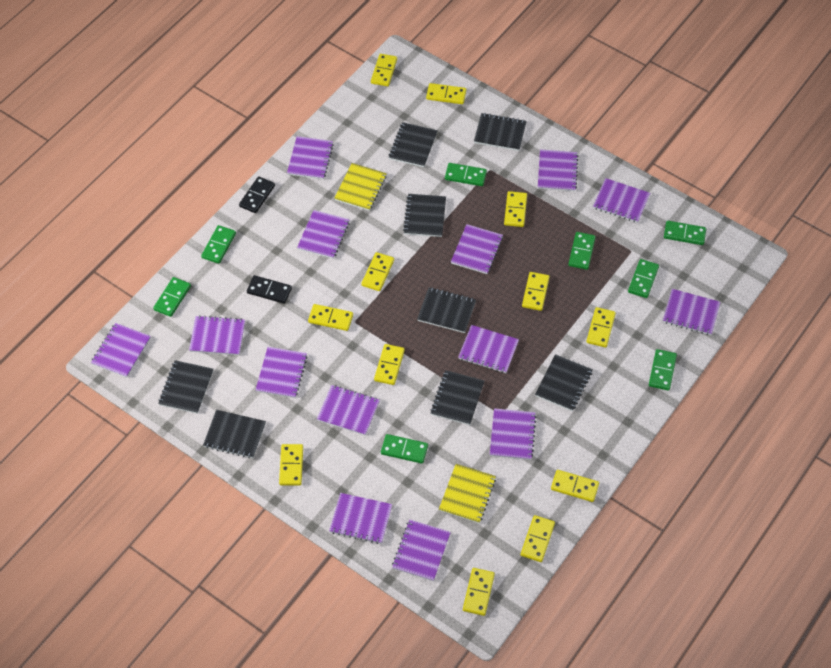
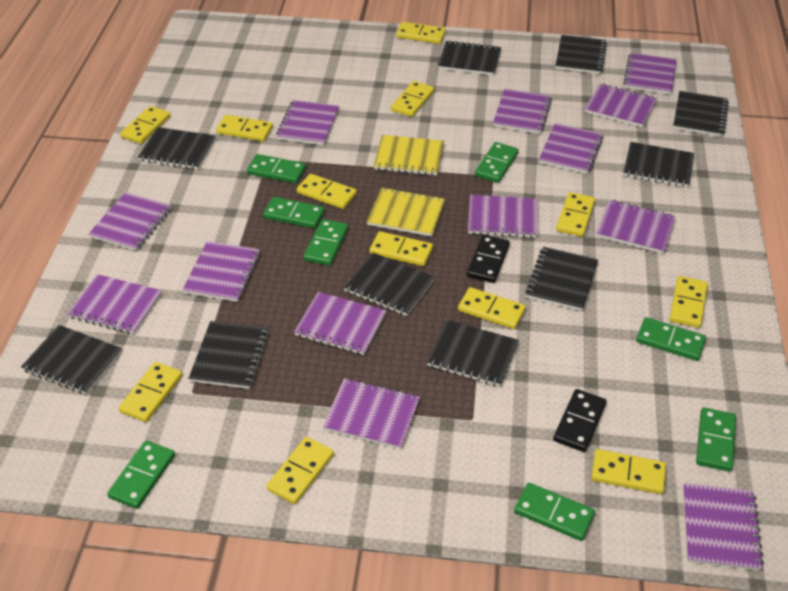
black notebook: 8 -> 10
purple notebook: 14 -> 13

